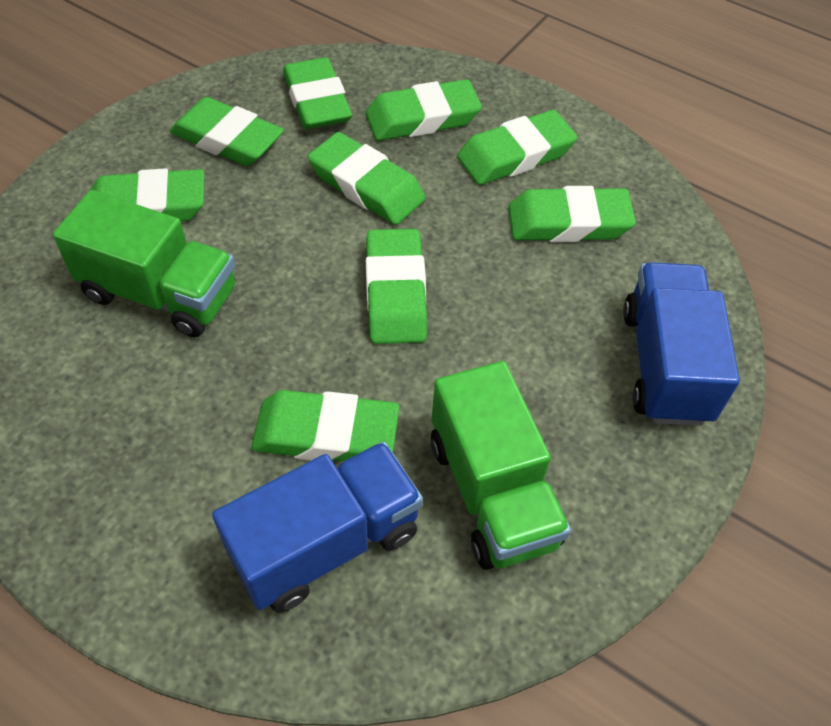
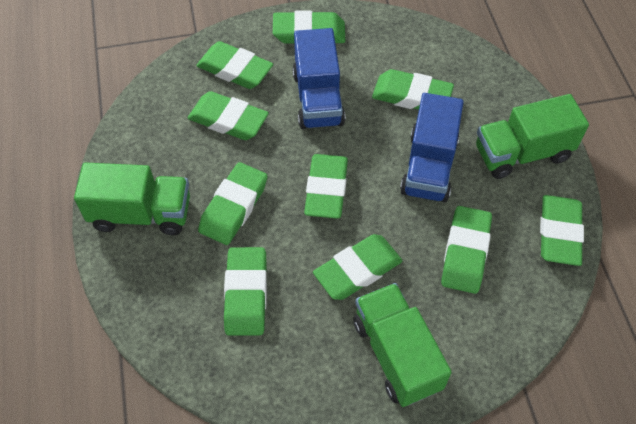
green eraser: 9 -> 10
green truck: 2 -> 3

